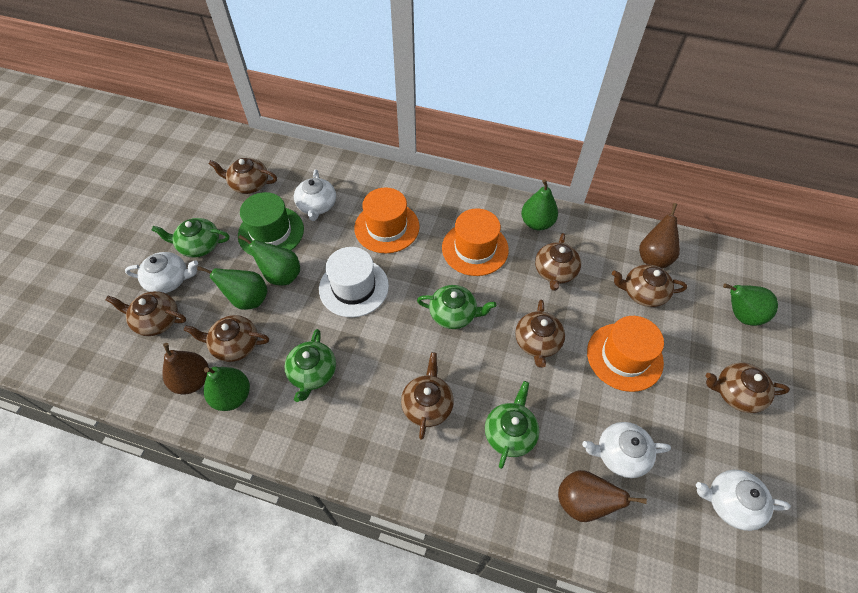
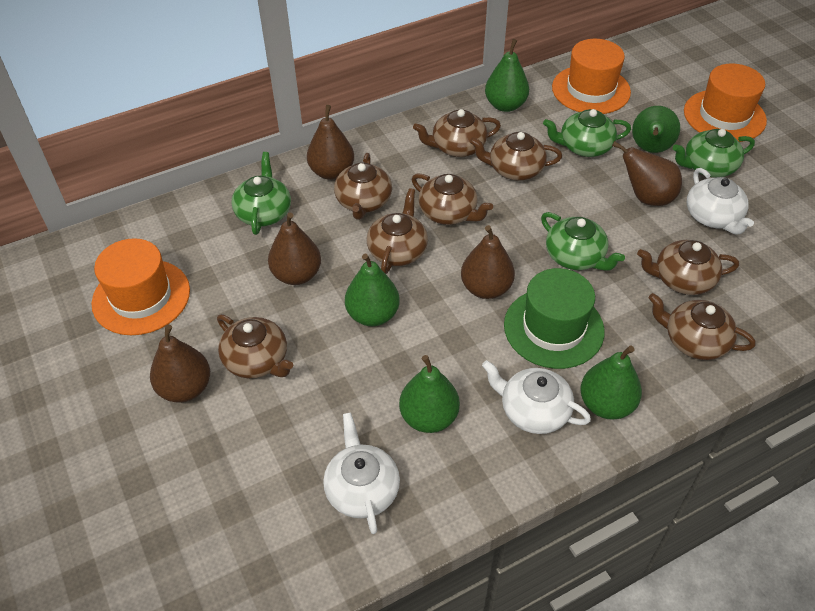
brown pear: 3 -> 5
white hat: 1 -> 0
white teapot: 4 -> 3

